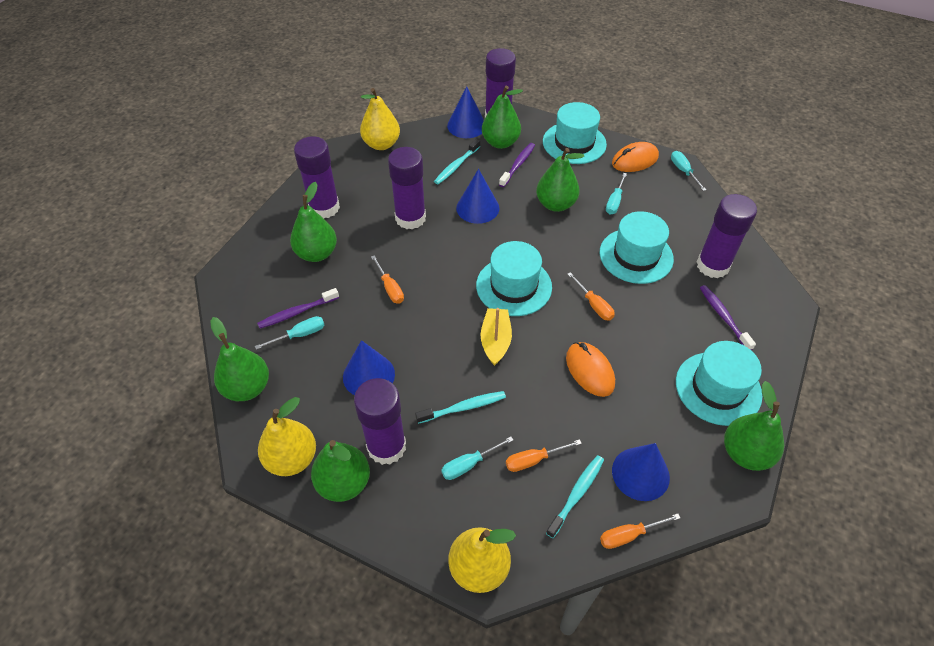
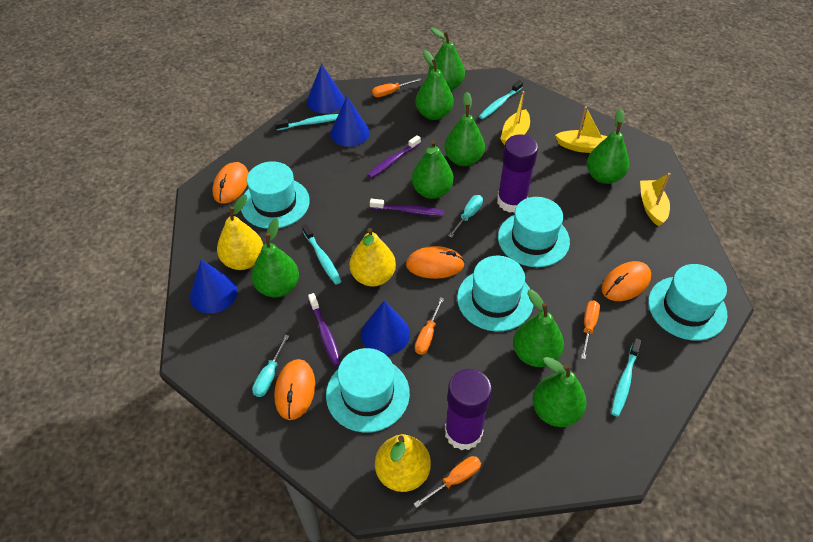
green pear: 6 -> 8
orange mouse: 2 -> 4
purple glue stick: 5 -> 2
turquoise hat: 4 -> 5
turquoise screwdriver: 4 -> 2
turquoise toothbrush: 3 -> 4
yellow boat: 1 -> 3

